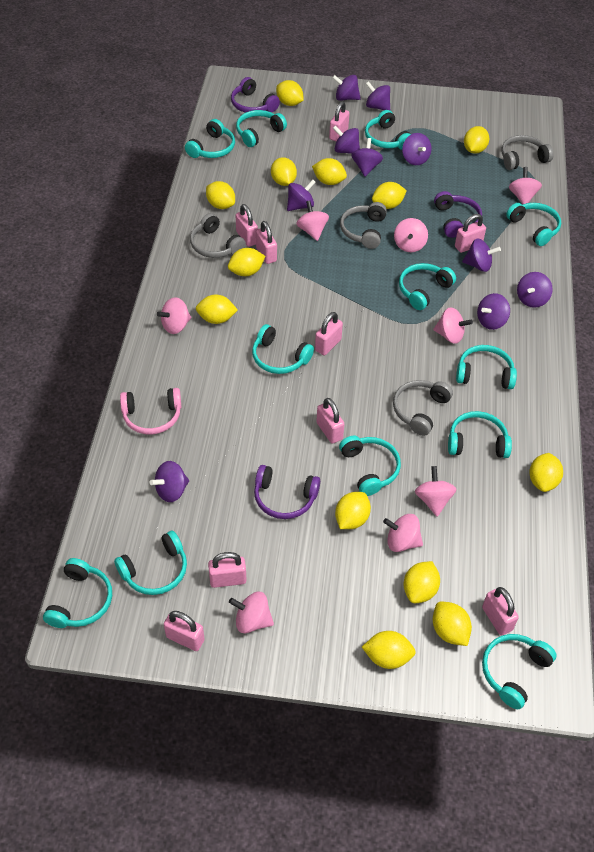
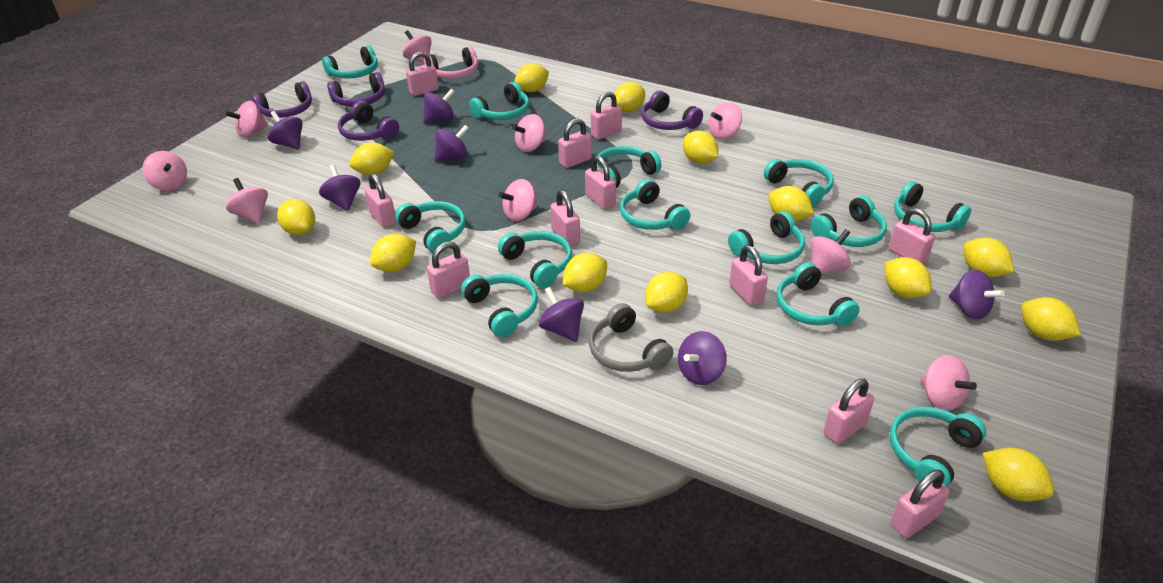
grey headphones: 4 -> 1
pink padlock: 9 -> 11
pink spinning top: 8 -> 9
purple headphones: 3 -> 4
purple spinning top: 10 -> 7
turquoise headphones: 12 -> 13

